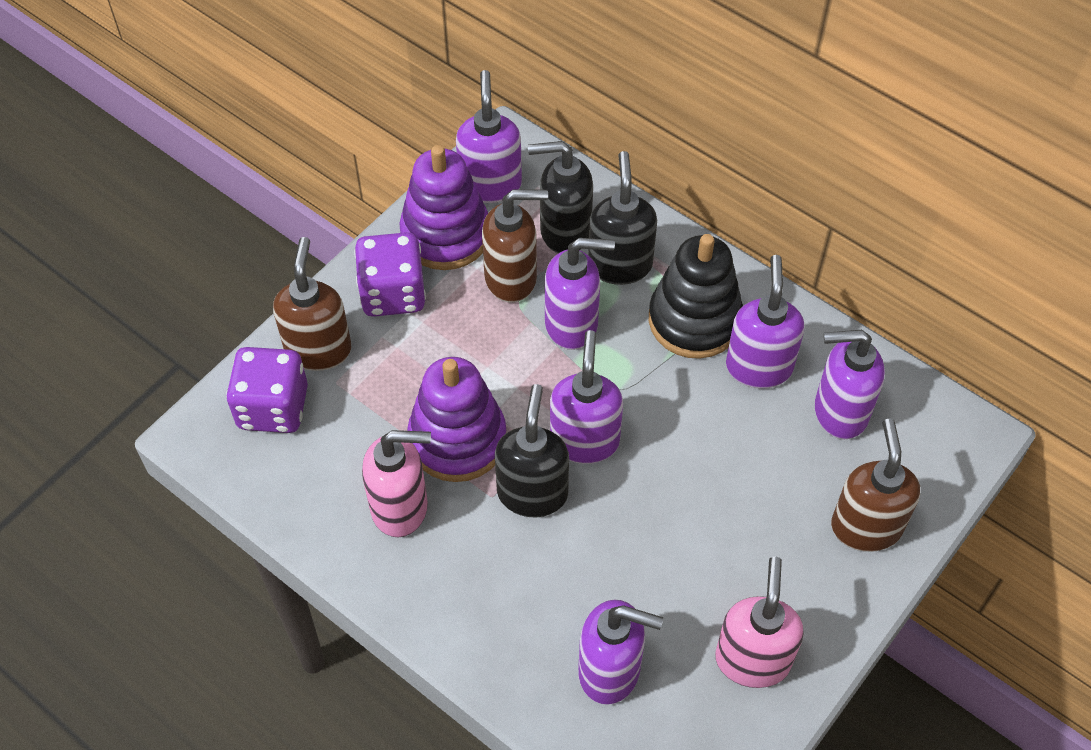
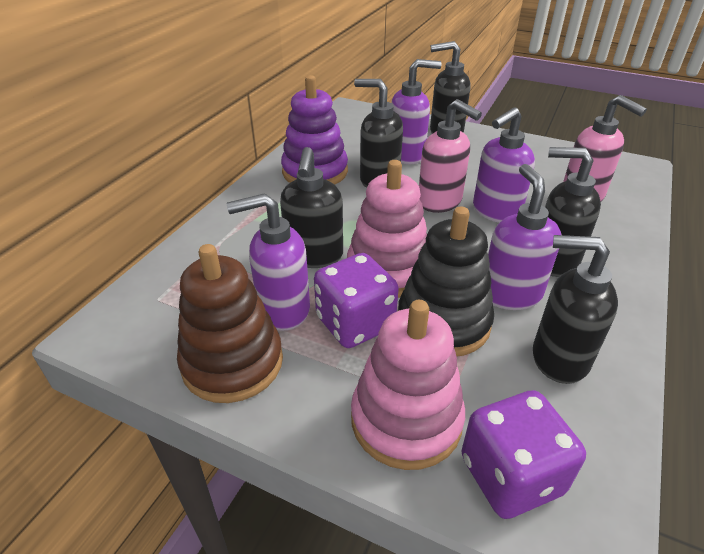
black soap dispenser: 3 -> 5
brown soap dispenser: 3 -> 0
brown stacking toy: 0 -> 1
pink stacking toy: 0 -> 2
purple soap dispenser: 6 -> 4
purple stacking toy: 2 -> 1

